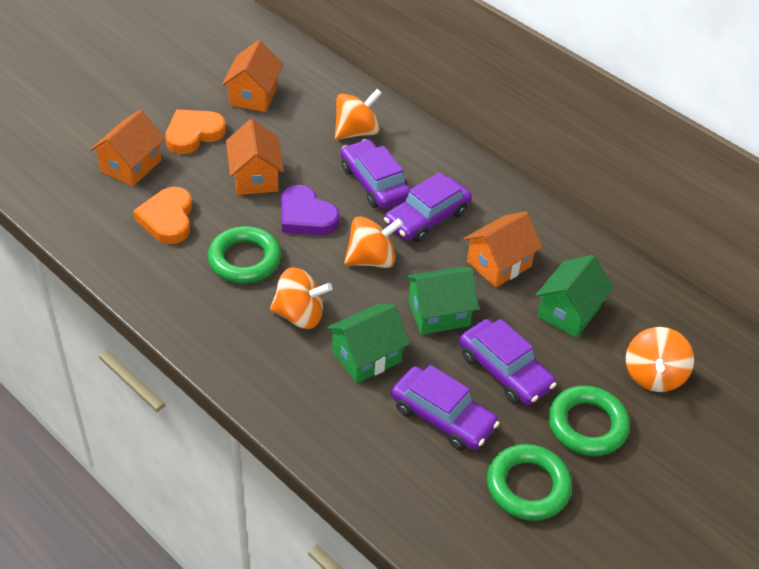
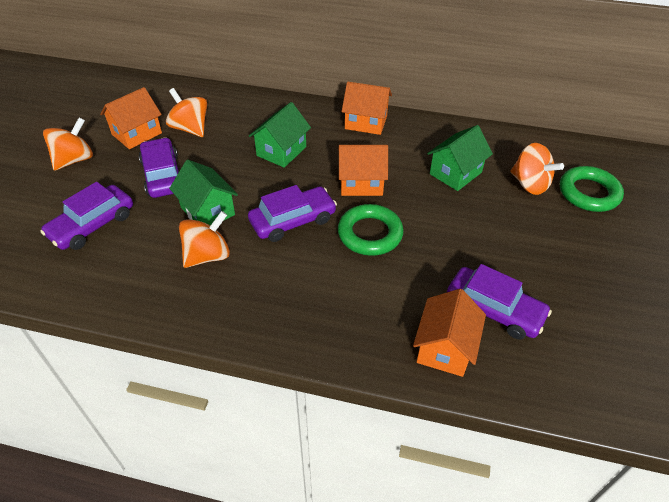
green ring: 3 -> 2
orange heart: 2 -> 0
purple heart: 1 -> 0

